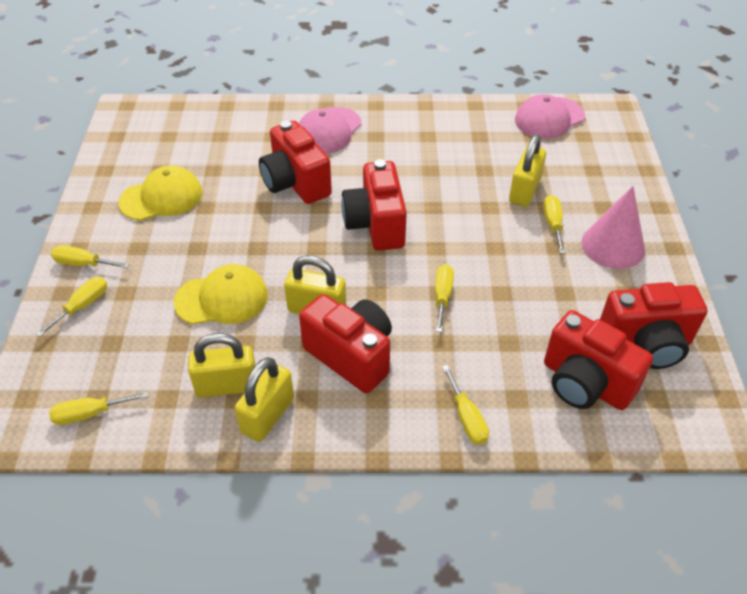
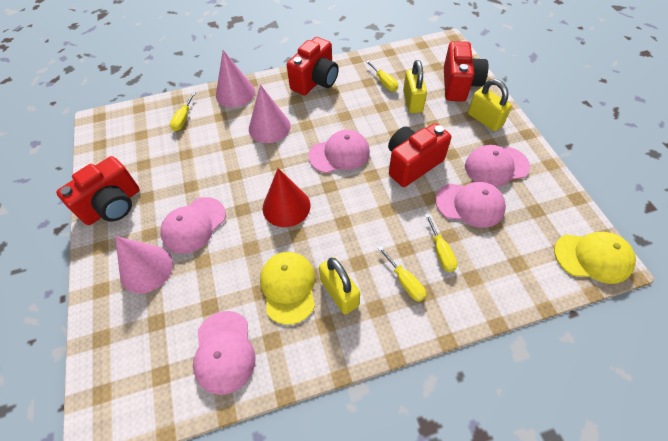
pink cap: 2 -> 5
pink cone: 1 -> 3
red camera: 5 -> 4
red cone: 0 -> 1
yellow padlock: 4 -> 3
yellow screwdriver: 6 -> 4

